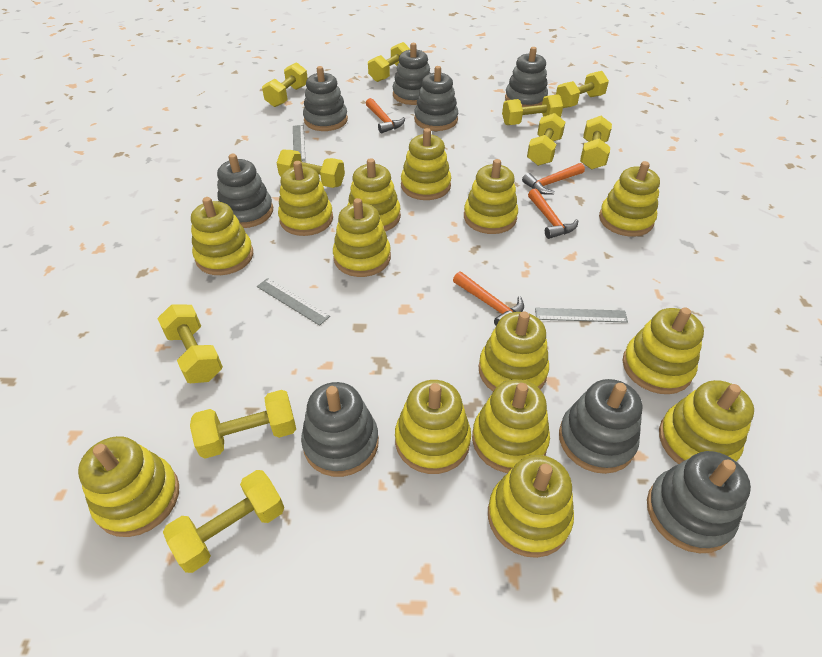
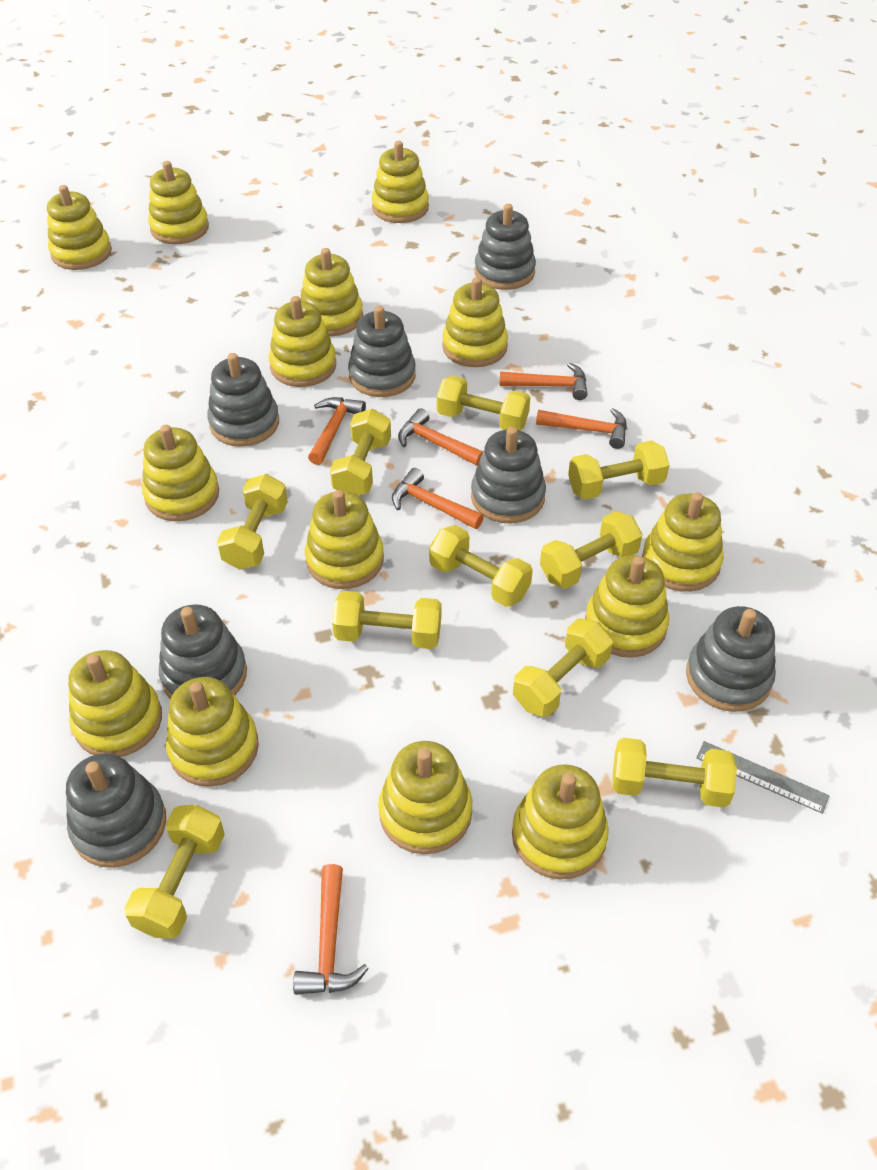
grey ruler: 3 -> 1
grey stacking toy: 8 -> 7
orange hammer: 4 -> 6

